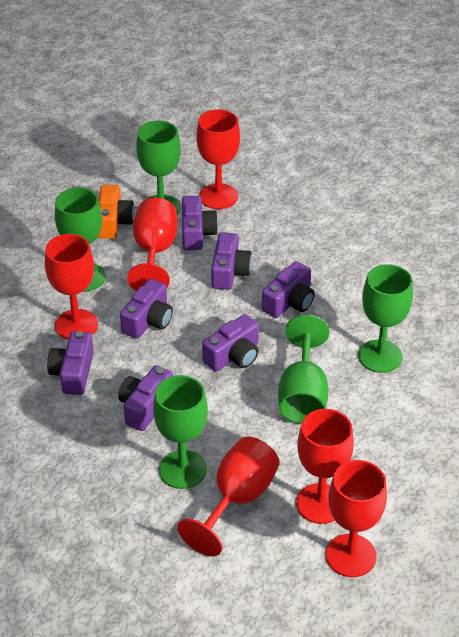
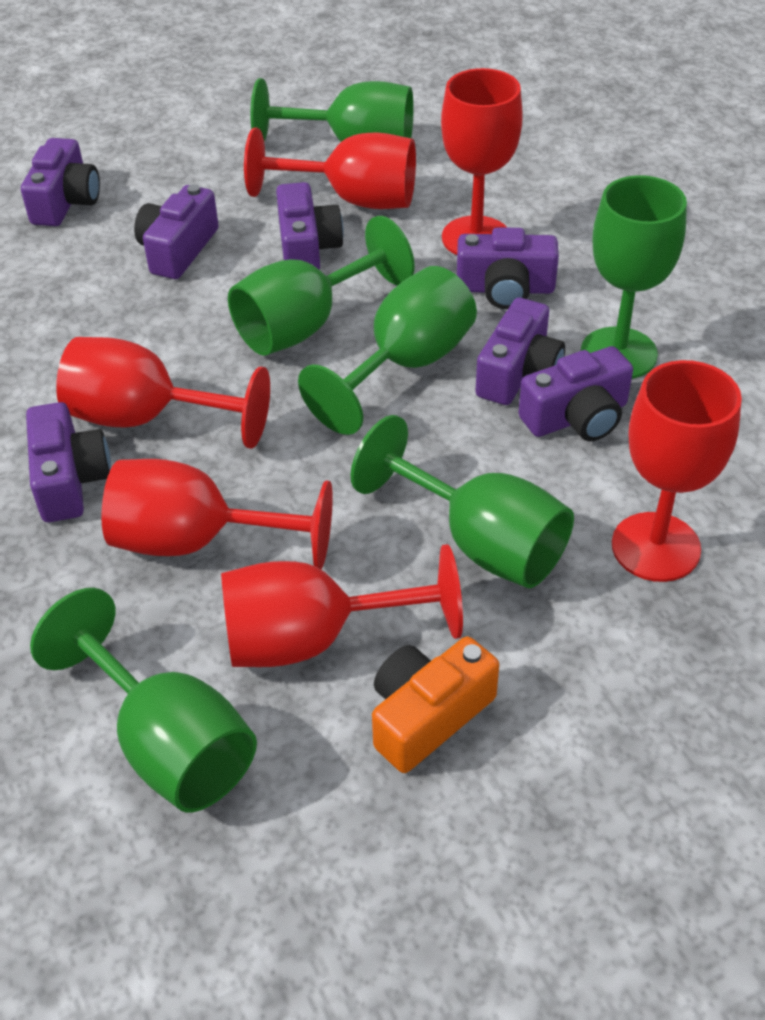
green goblet: 5 -> 6

